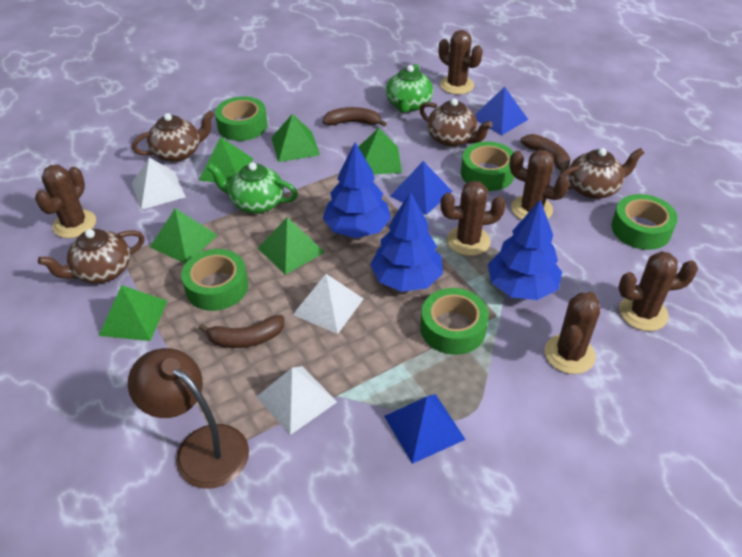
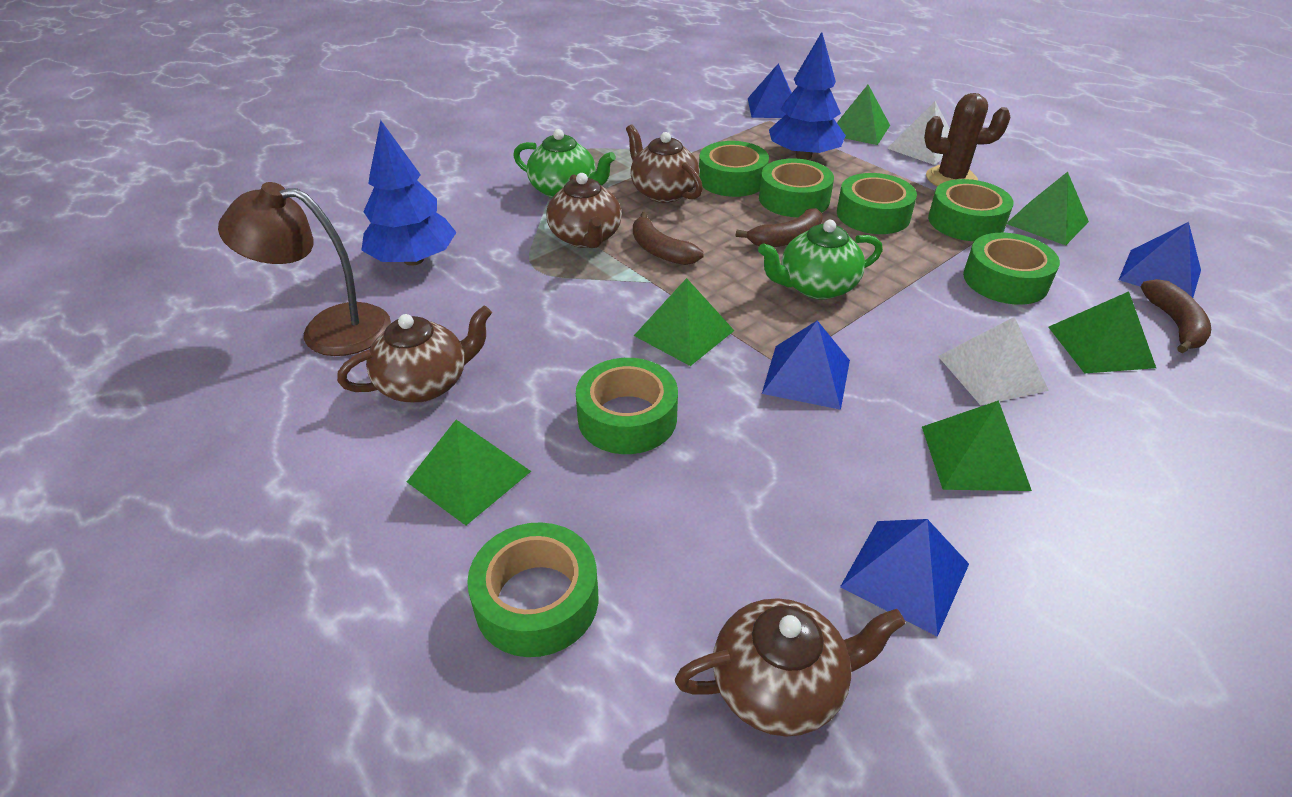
blue pyramid: 3 -> 4
blue tree: 3 -> 2
brown cactus: 6 -> 1
green tape: 5 -> 7
white pyramid: 3 -> 2

